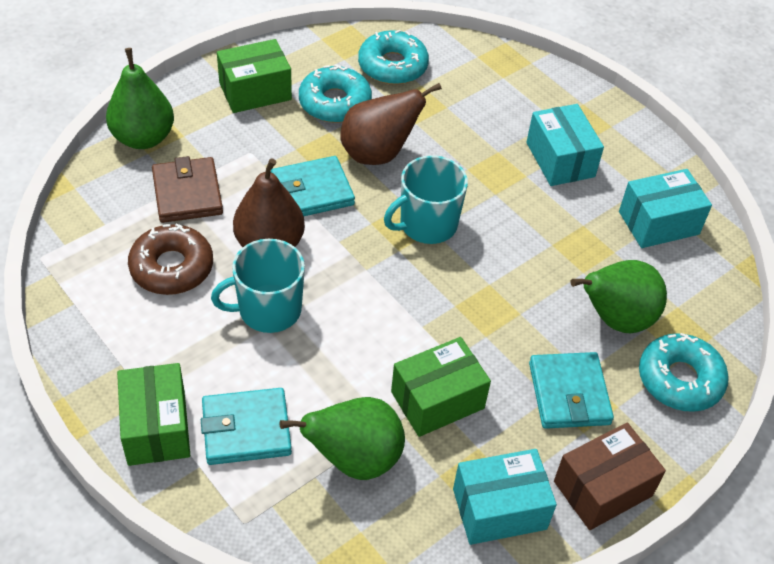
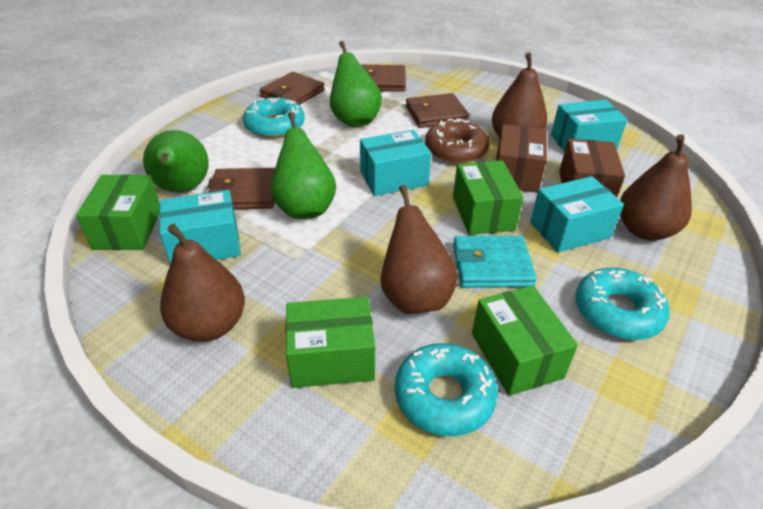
brown box: 1 -> 2
brown pear: 2 -> 4
brown wallet: 1 -> 4
green box: 3 -> 4
turquoise box: 3 -> 4
turquoise mug: 2 -> 0
turquoise wallet: 3 -> 1

